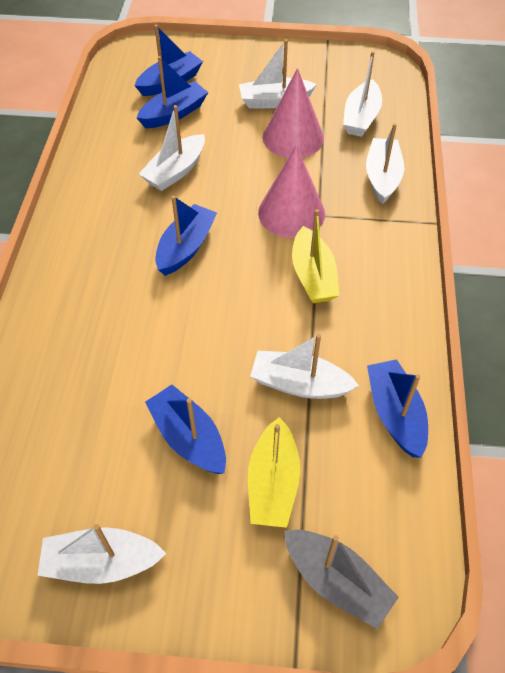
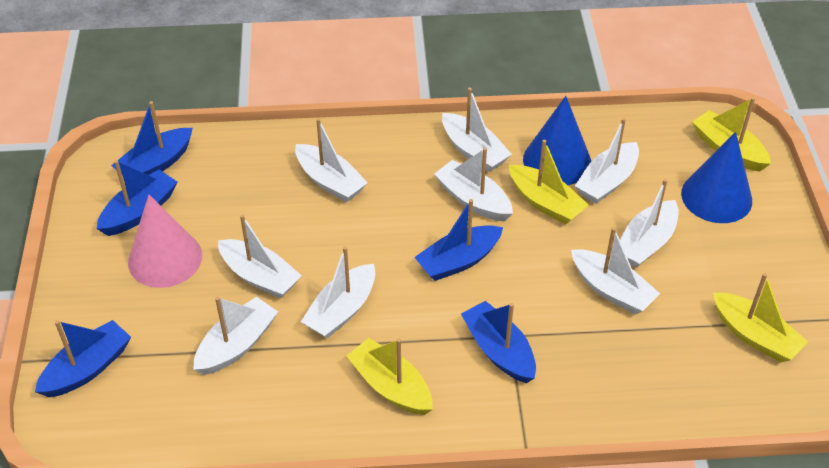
blue cone: 0 -> 2
grey boat: 1 -> 0
pink cone: 2 -> 1
white boat: 6 -> 9
yellow boat: 2 -> 4

